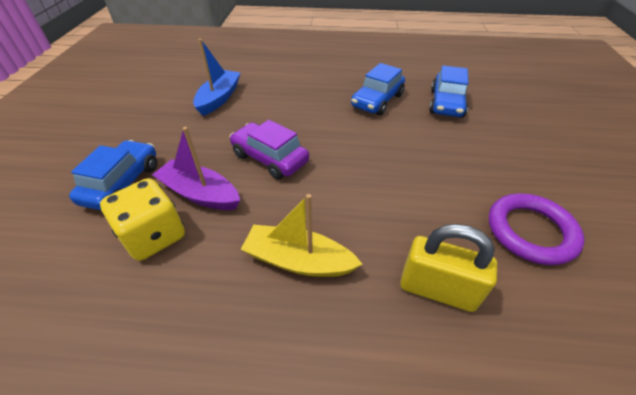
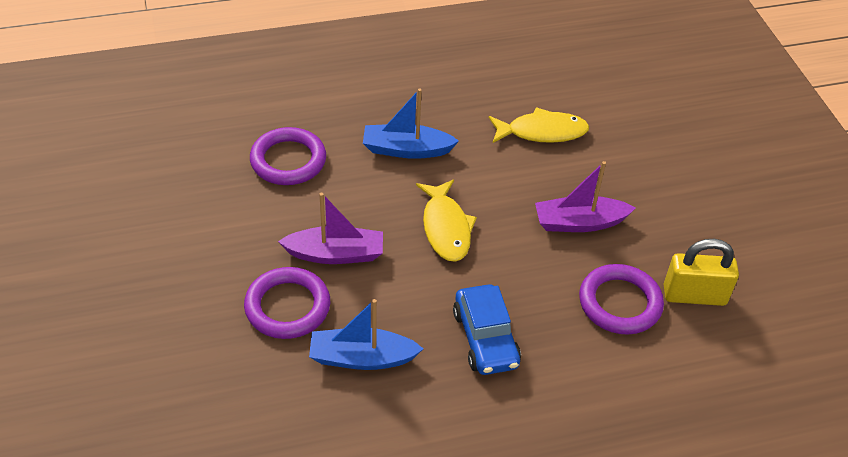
blue boat: 1 -> 2
blue car: 3 -> 1
purple boat: 1 -> 2
purple car: 1 -> 0
purple ring: 1 -> 3
yellow boat: 1 -> 0
yellow dice: 1 -> 0
yellow fish: 0 -> 2

